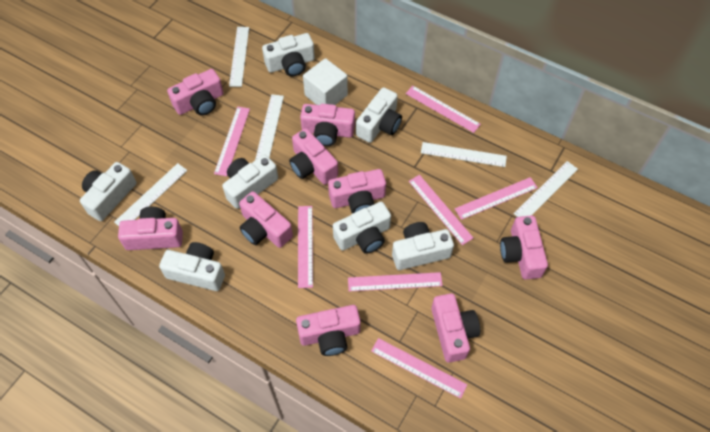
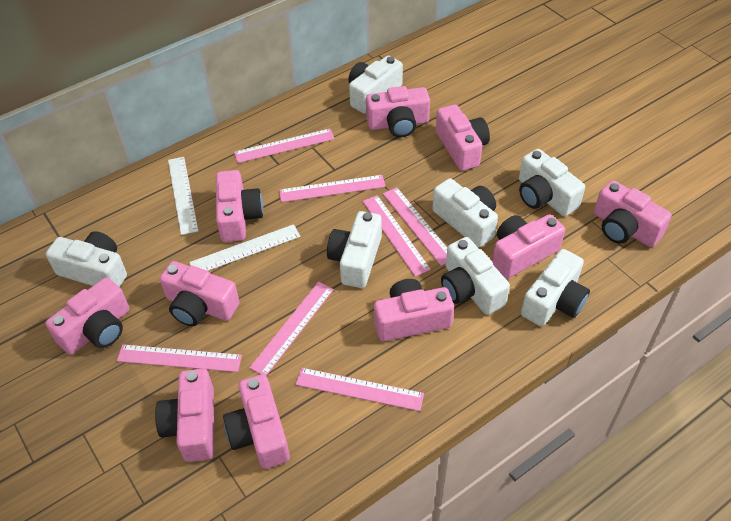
pink camera: 9 -> 10
white cube: 1 -> 0
white ruler: 5 -> 2

